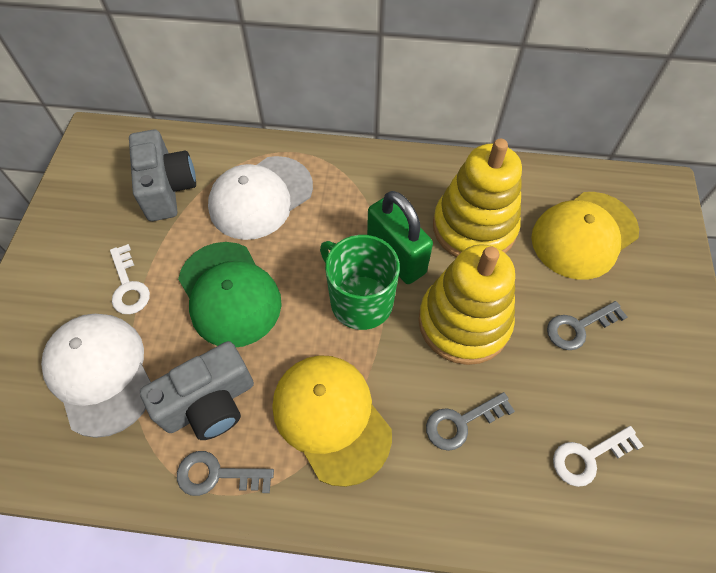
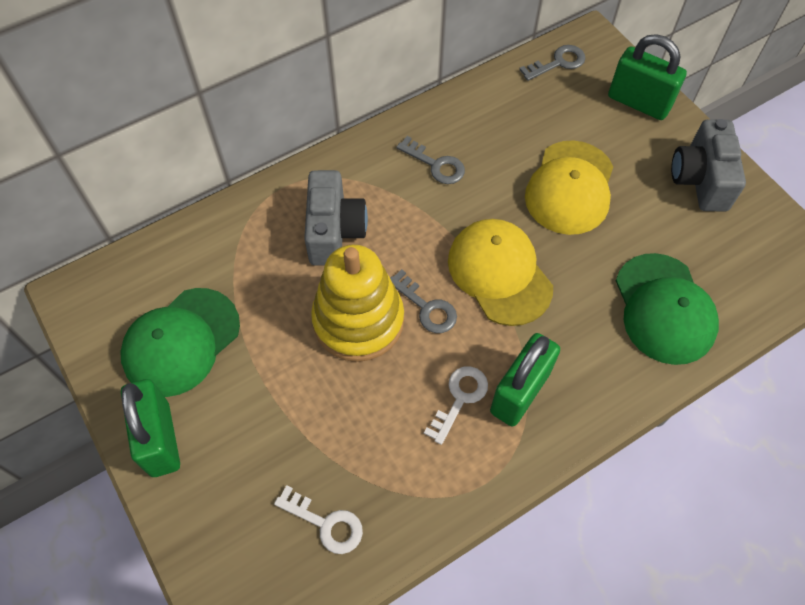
green cap: 1 -> 2
green mug: 1 -> 0
green padlock: 1 -> 3
white cap: 2 -> 0
yellow stacking toy: 2 -> 1

